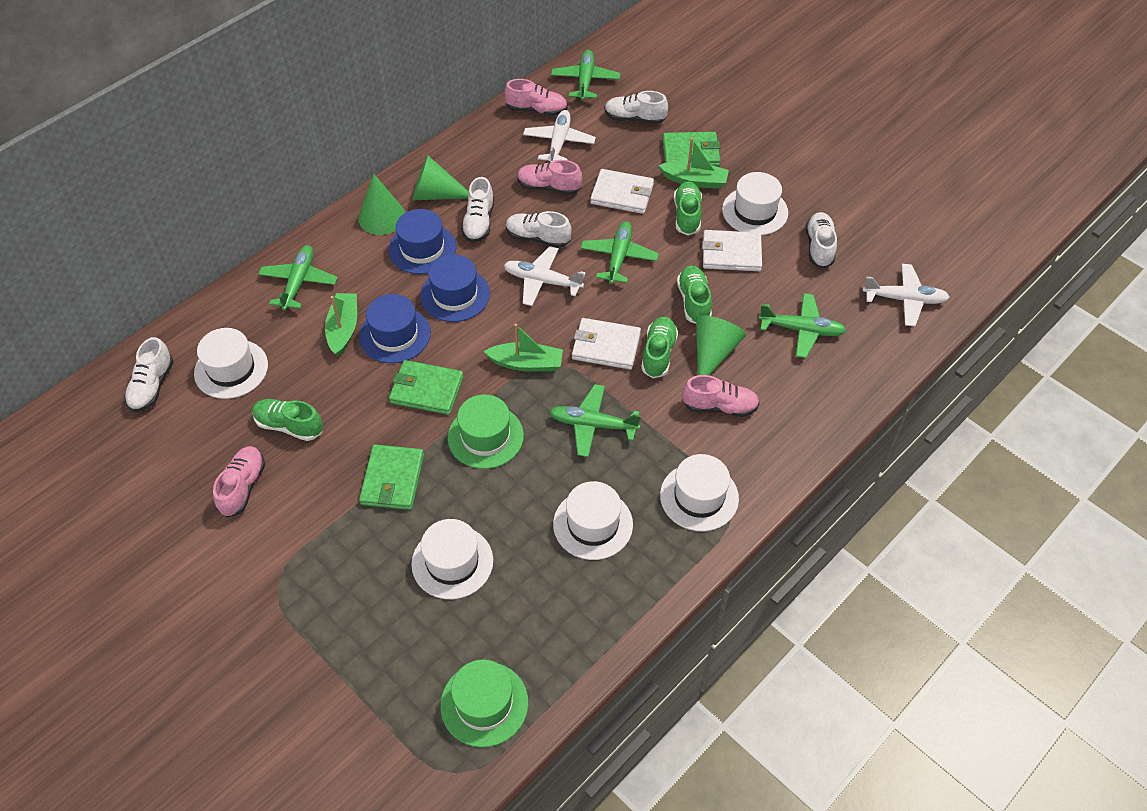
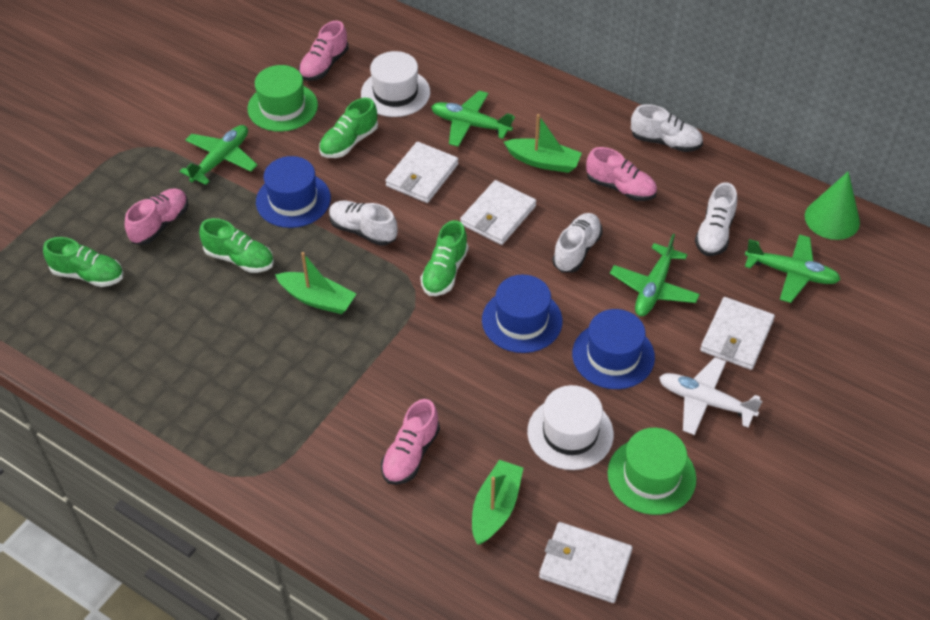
green cone: 3 -> 1
green plane: 5 -> 4
green wallet: 3 -> 0
white hat: 5 -> 2
white plane: 3 -> 1
white shoe: 5 -> 4
white wallet: 3 -> 4

